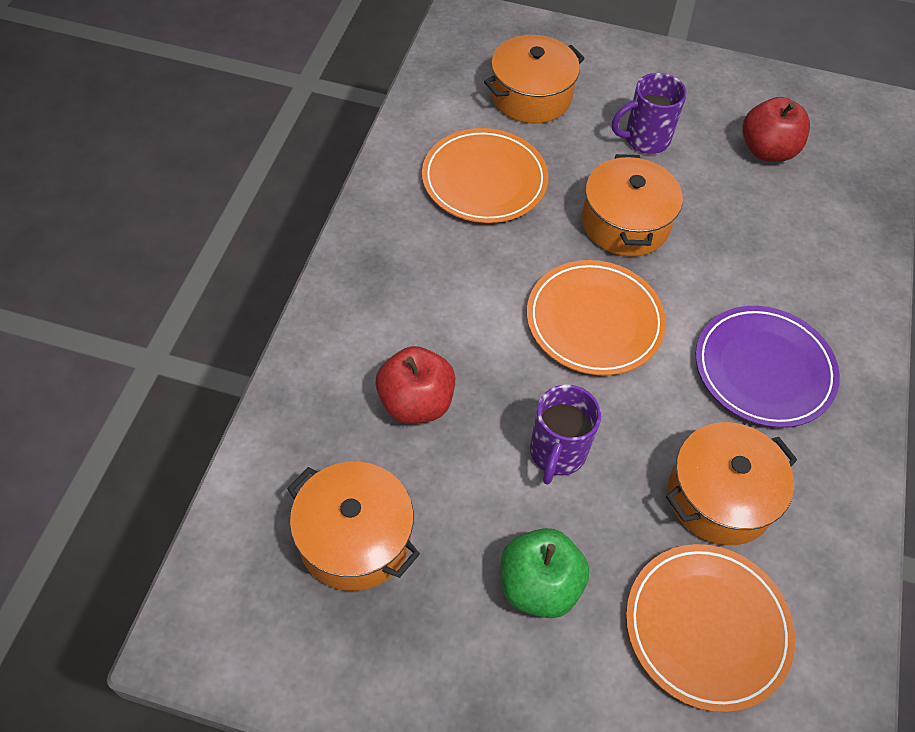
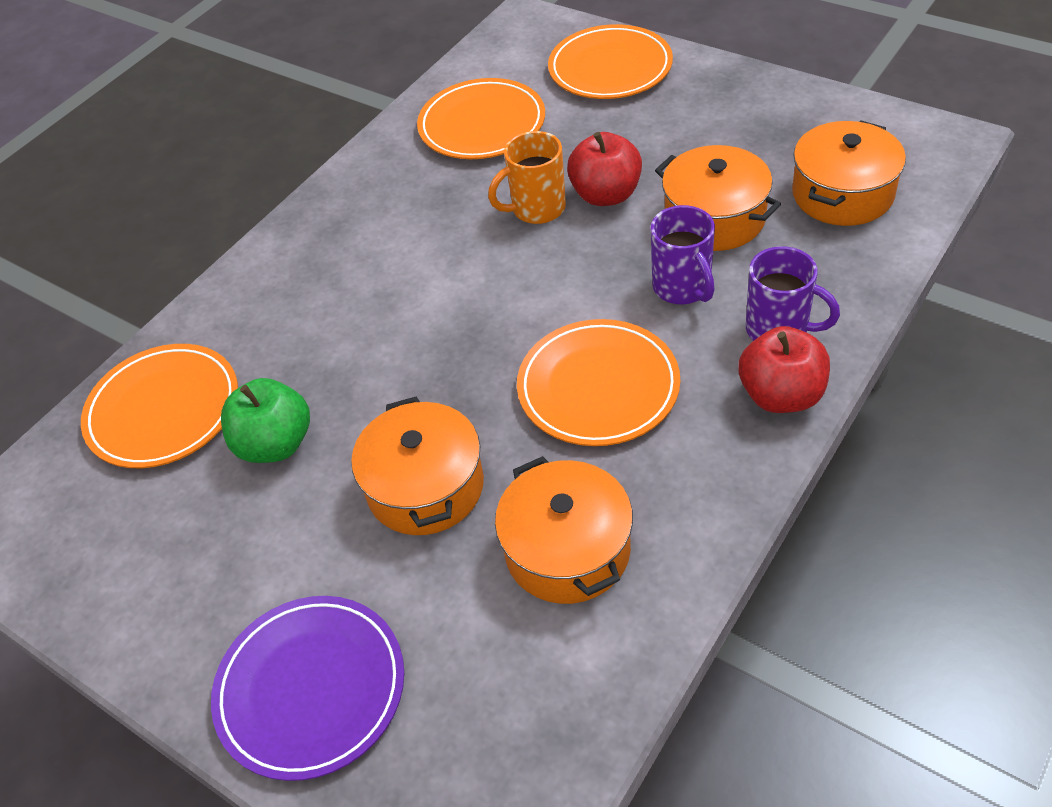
orange mug: 0 -> 1
orange plate: 3 -> 4

